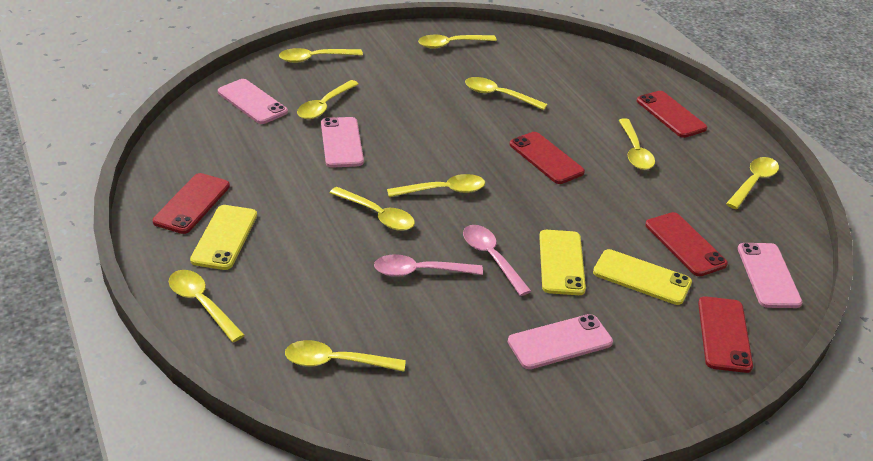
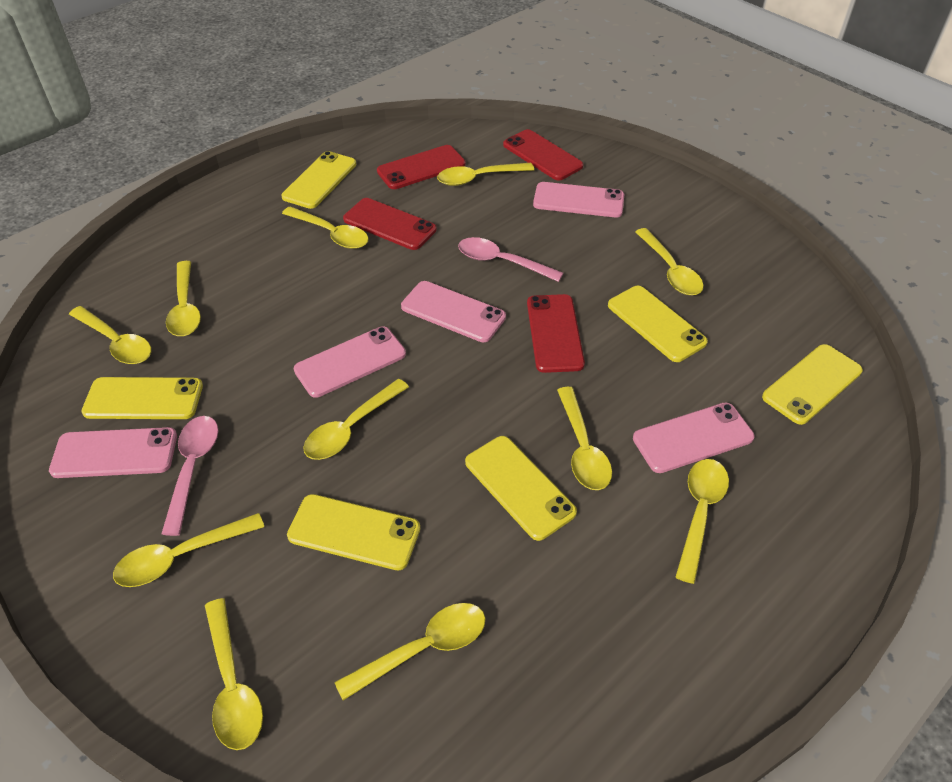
pink phone: 4 -> 5
red phone: 5 -> 4
yellow phone: 3 -> 6
yellow spoon: 10 -> 11

